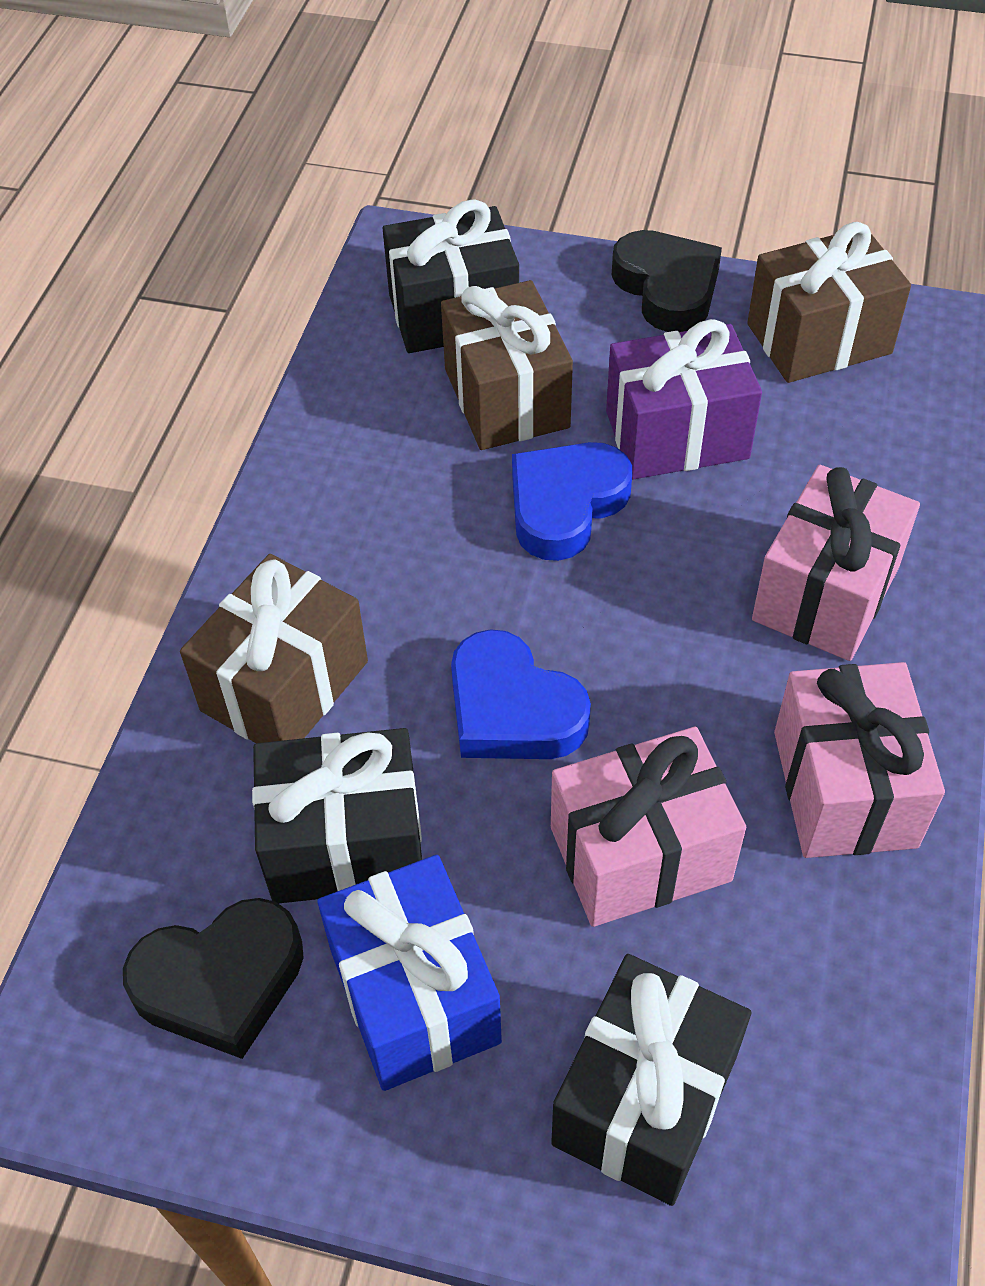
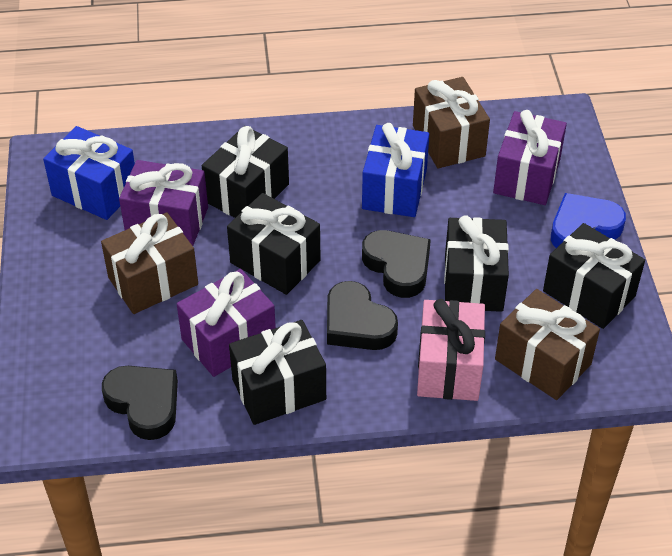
black gift: 3 -> 5
black heart: 2 -> 3
blue gift: 1 -> 2
blue heart: 2 -> 1
pink gift: 3 -> 1
purple gift: 1 -> 3

